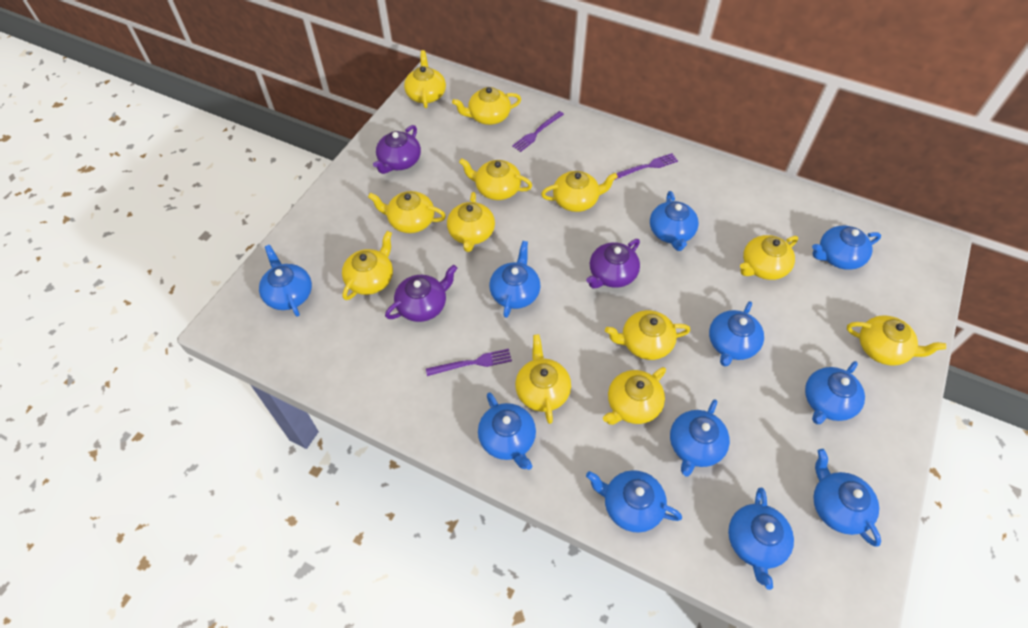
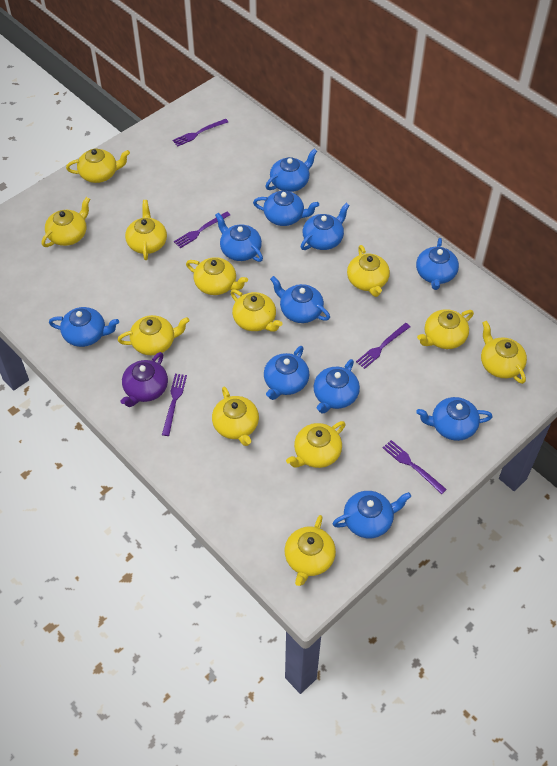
purple fork: 3 -> 5
purple teapot: 3 -> 1

